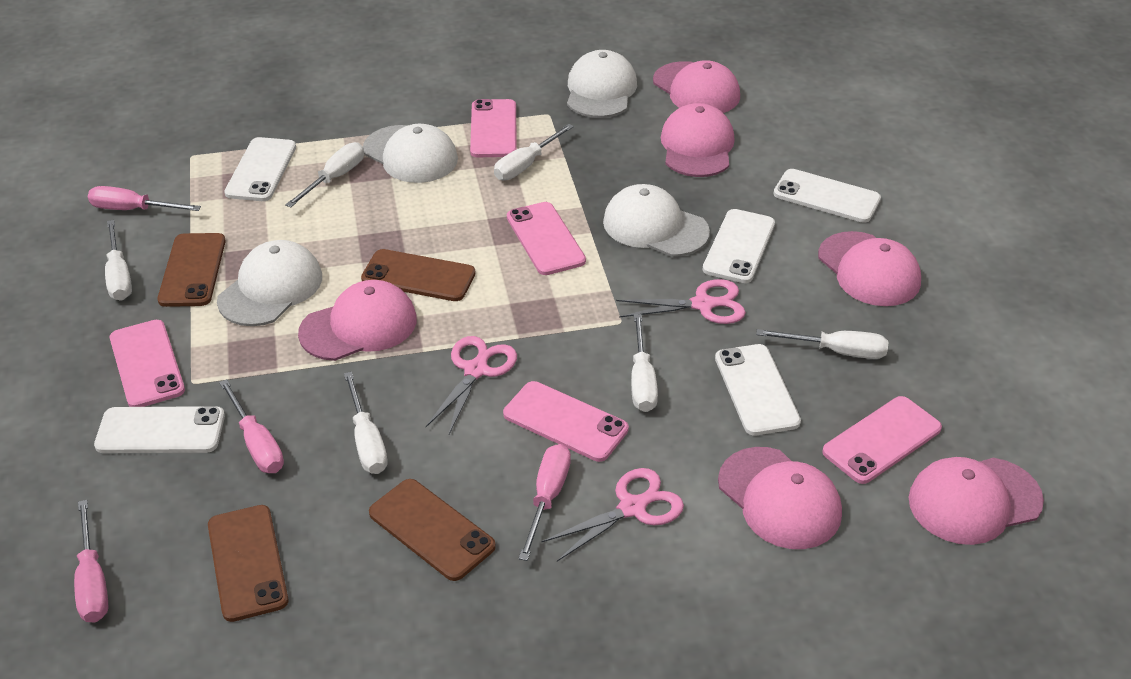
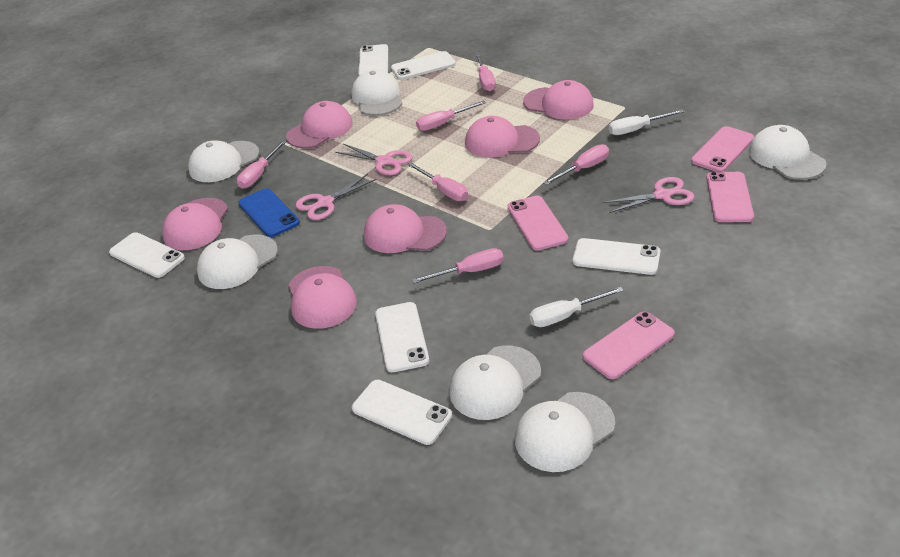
blue phone: 0 -> 1
brown phone: 4 -> 0
pink phone: 5 -> 4
pink screwdriver: 4 -> 6
white cap: 4 -> 6
white phone: 5 -> 6
white screwdriver: 6 -> 2

